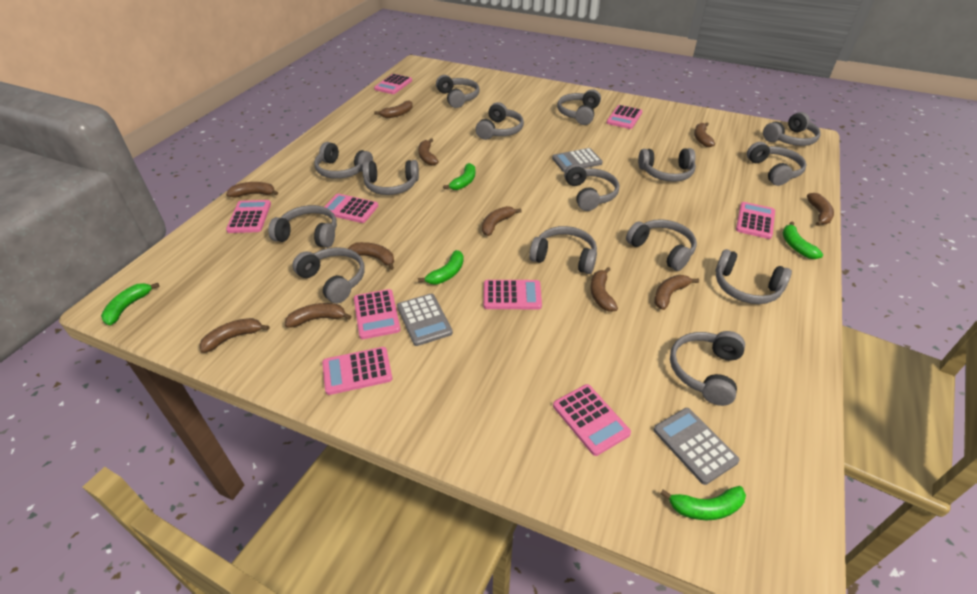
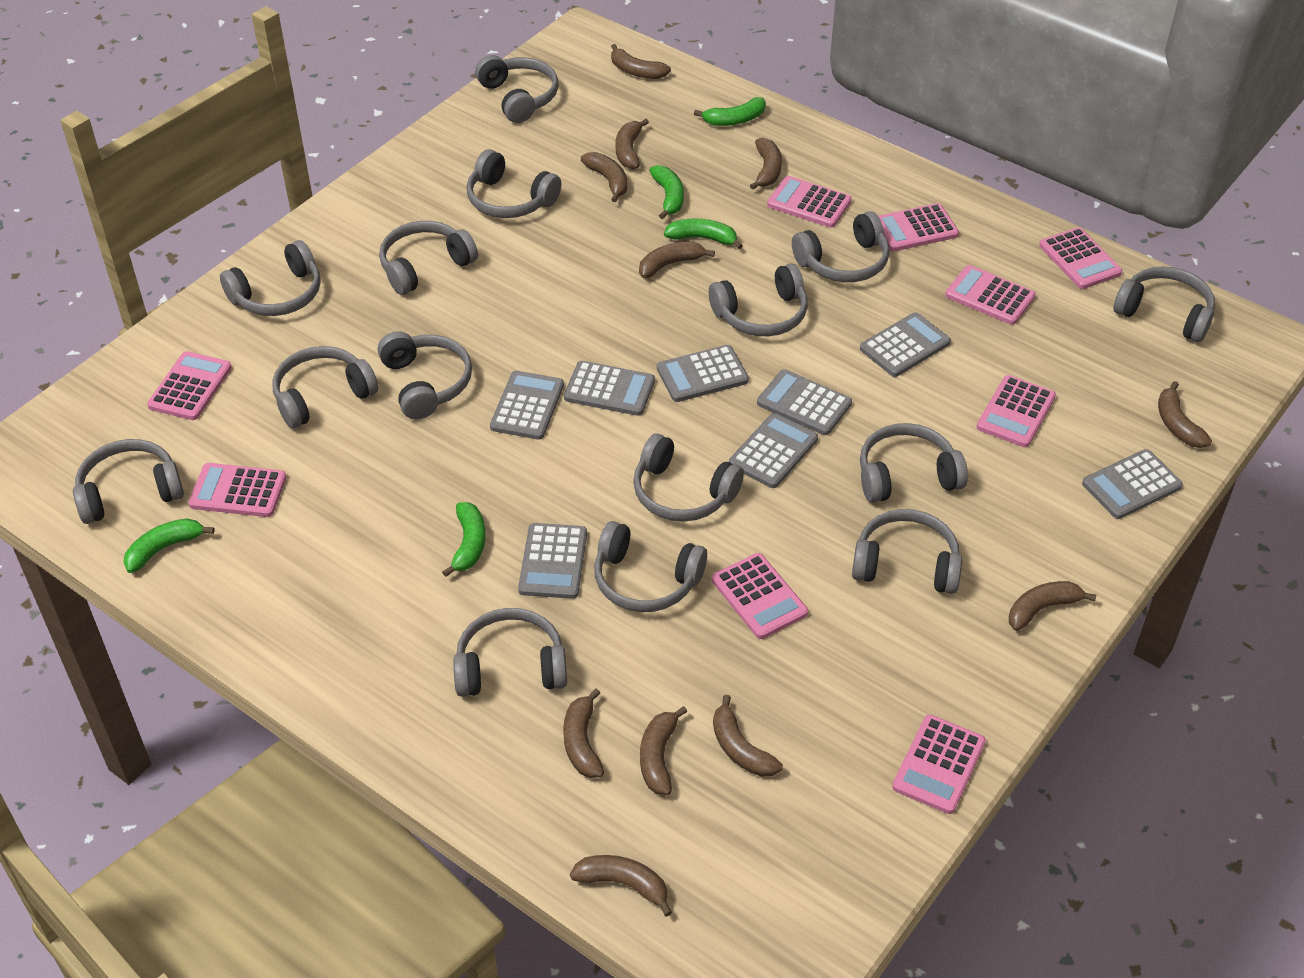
grey calculator: 3 -> 8

